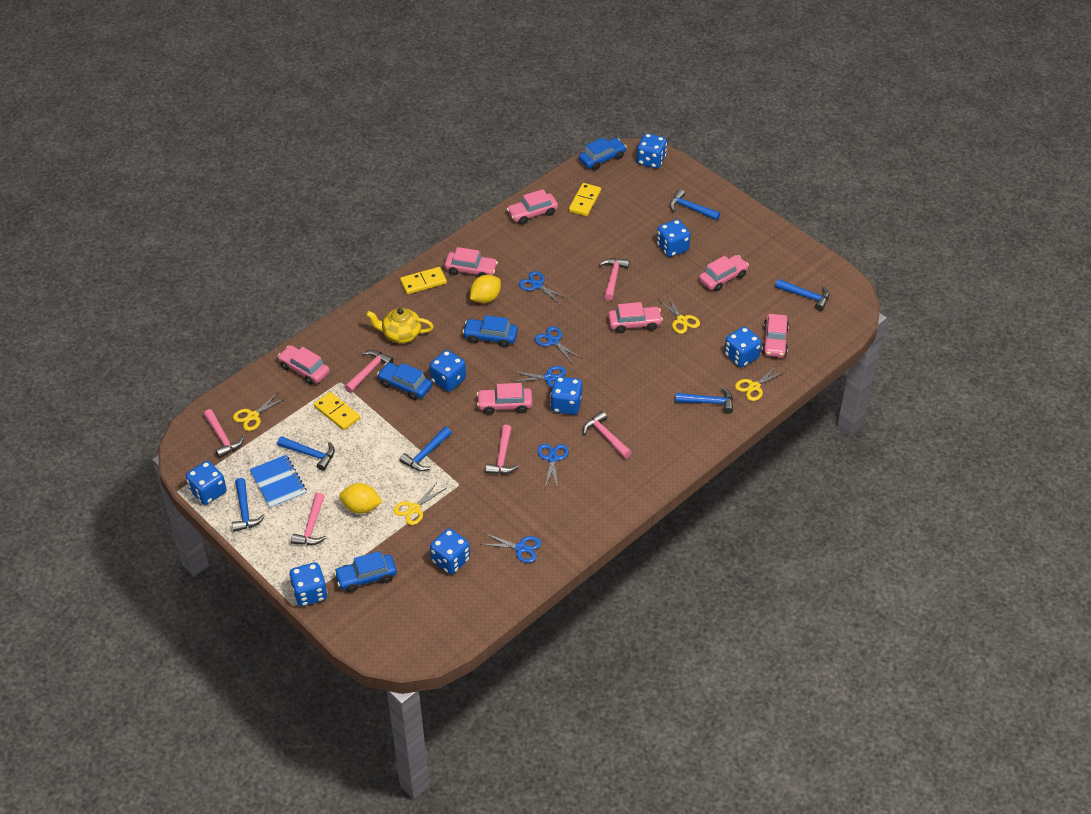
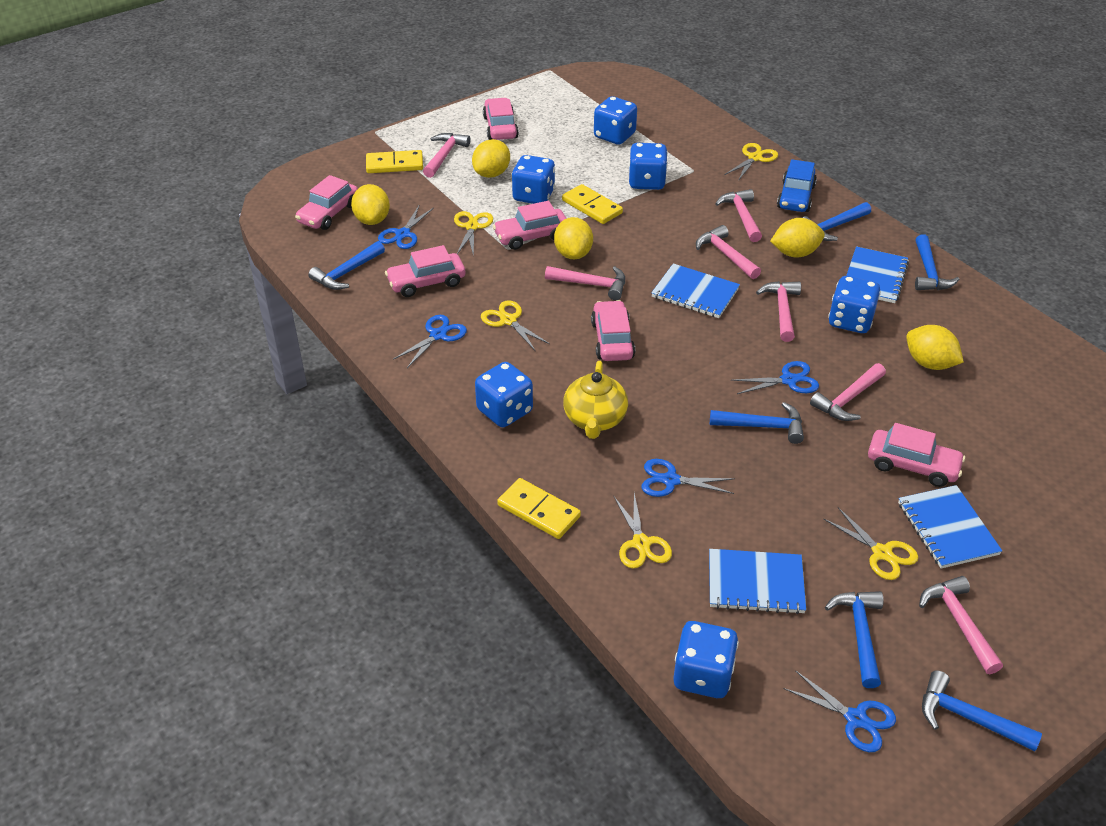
blue car: 4 -> 1
blue dice: 8 -> 6
blue notebook: 1 -> 4
pink car: 7 -> 6
pink hammer: 6 -> 7
yellow lemon: 2 -> 5
yellow scissors: 4 -> 5

